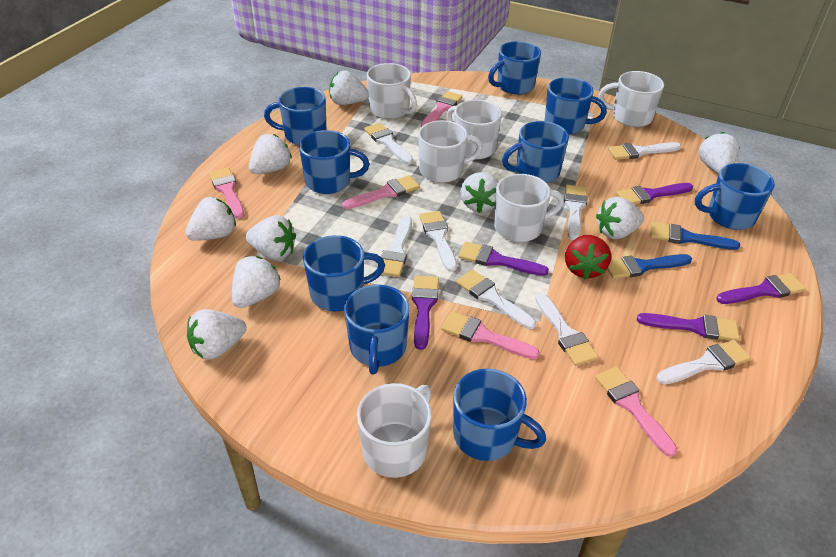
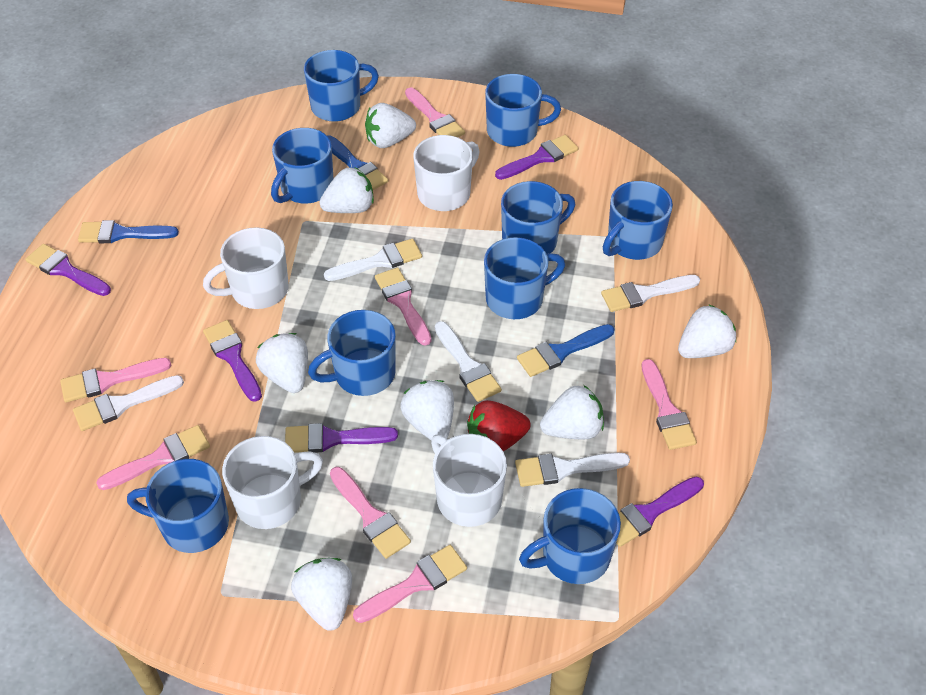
blue brush: 2 -> 3
pink brush: 5 -> 7
white brush: 8 -> 5
white mug: 6 -> 4
white strawberry: 9 -> 7

